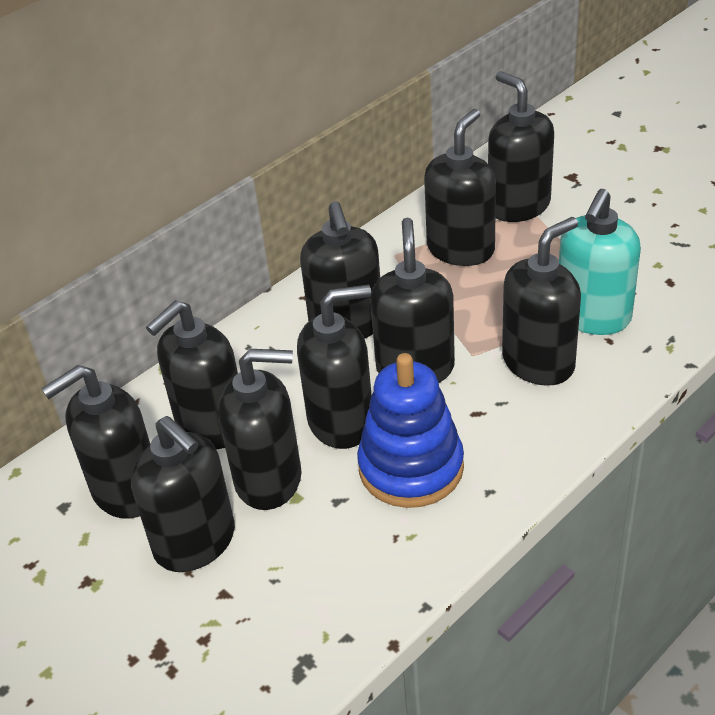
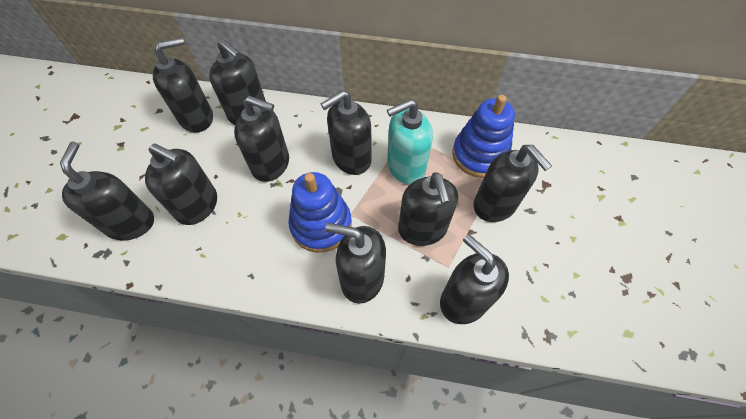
blue stacking toy: 1 -> 2

